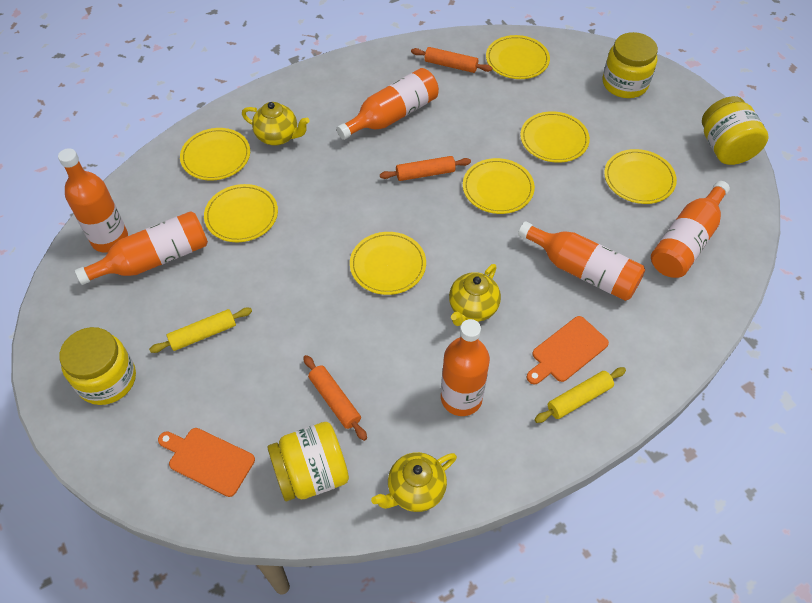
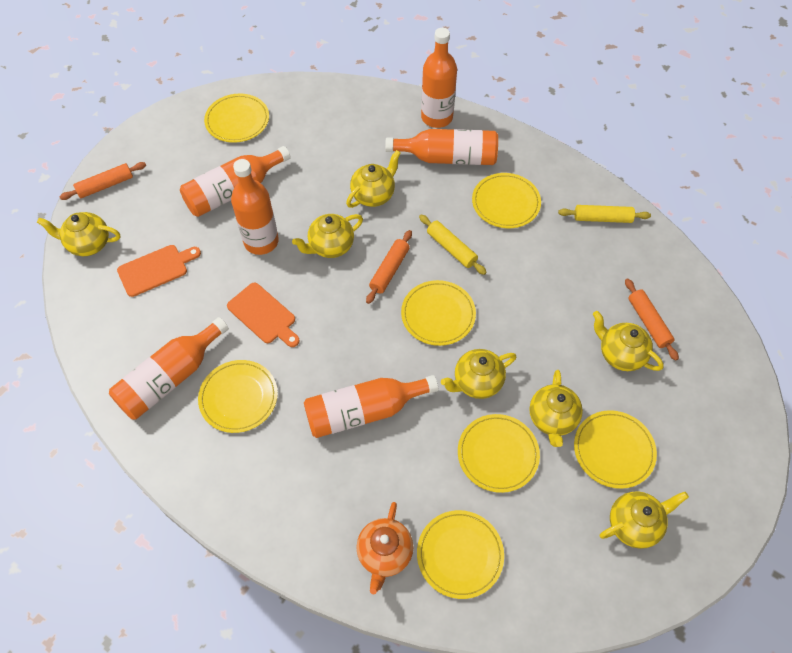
orange teapot: 0 -> 1
yellow jar: 4 -> 0
yellow teapot: 3 -> 7

